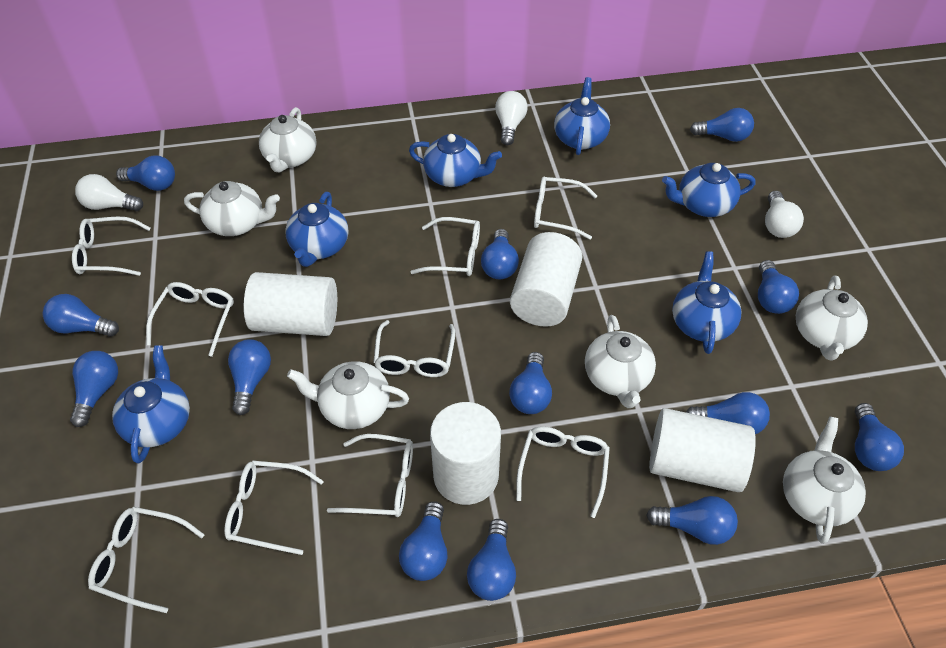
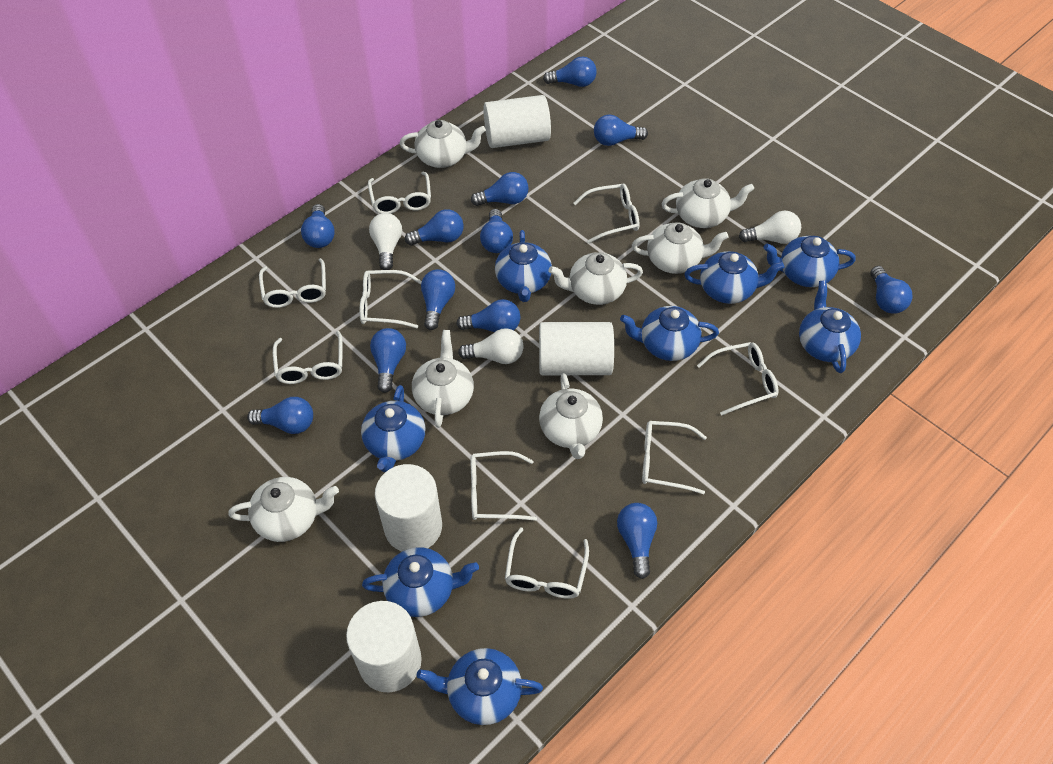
blue light bulb: 13 -> 12
blue teapot: 6 -> 8
white teapot: 6 -> 7

